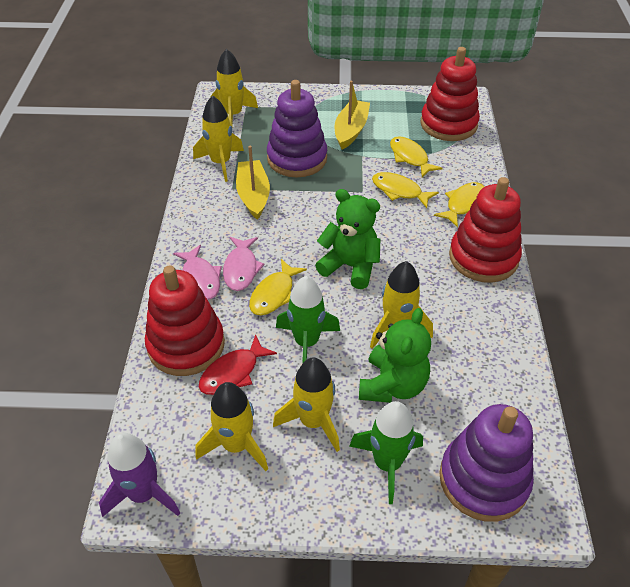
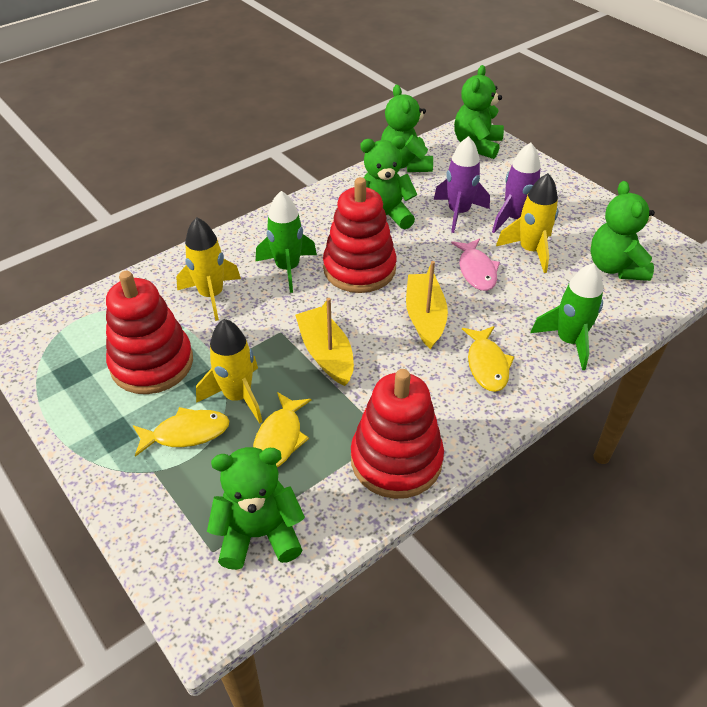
green teddy bear: 2 -> 5
pink fish: 2 -> 1
purple rocket: 1 -> 2
purple stacking toy: 2 -> 0
red fish: 1 -> 0
yellow fish: 4 -> 3
yellow rocket: 5 -> 3

